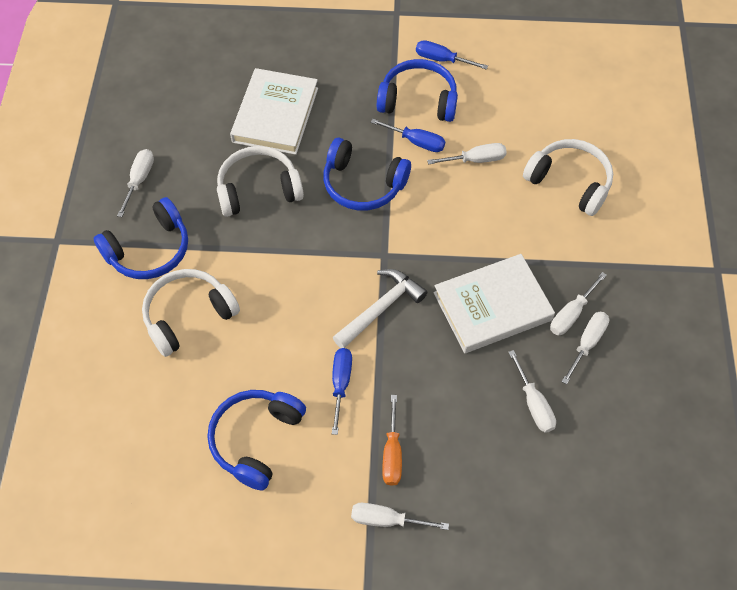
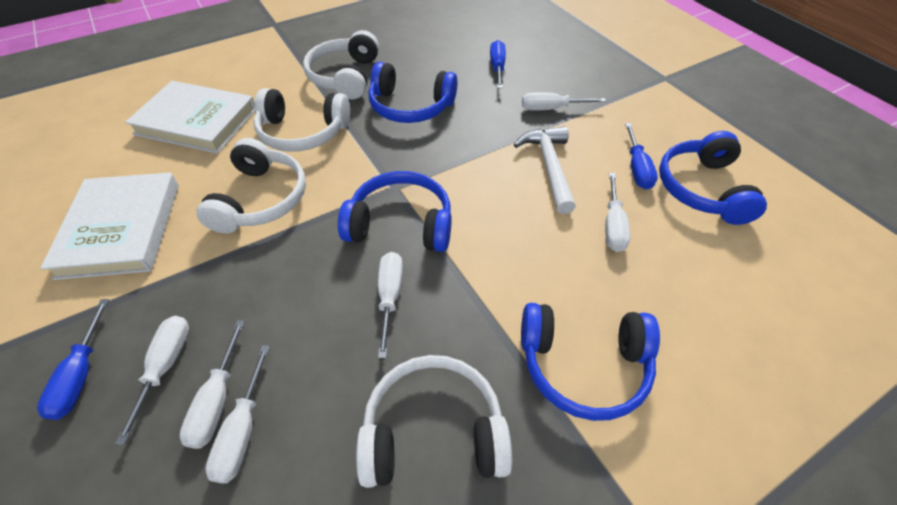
orange screwdriver: 1 -> 0
white headphones: 3 -> 4

